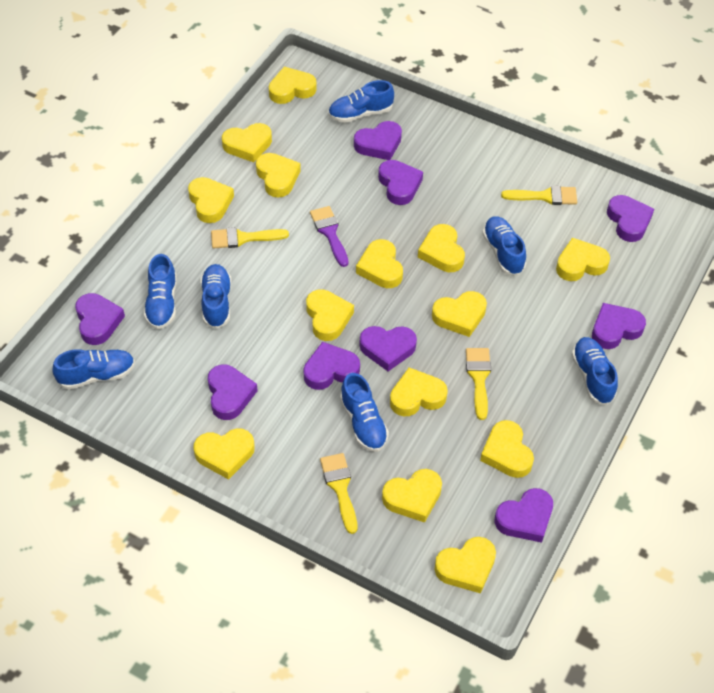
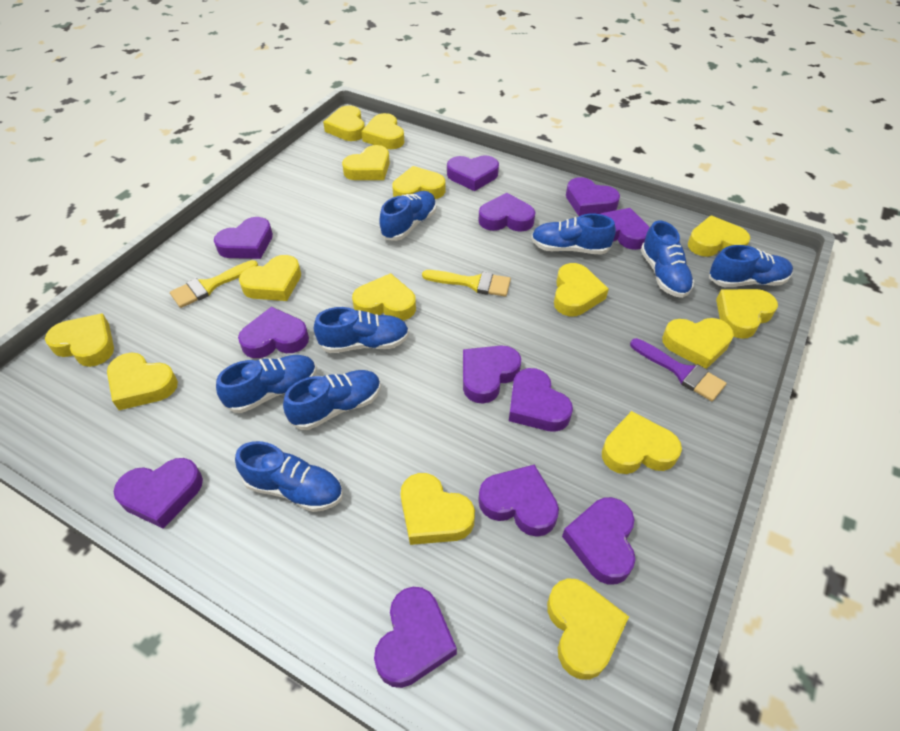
blue shoe: 7 -> 8
purple heart: 9 -> 12
yellow brush: 4 -> 2
yellow heart: 14 -> 15

